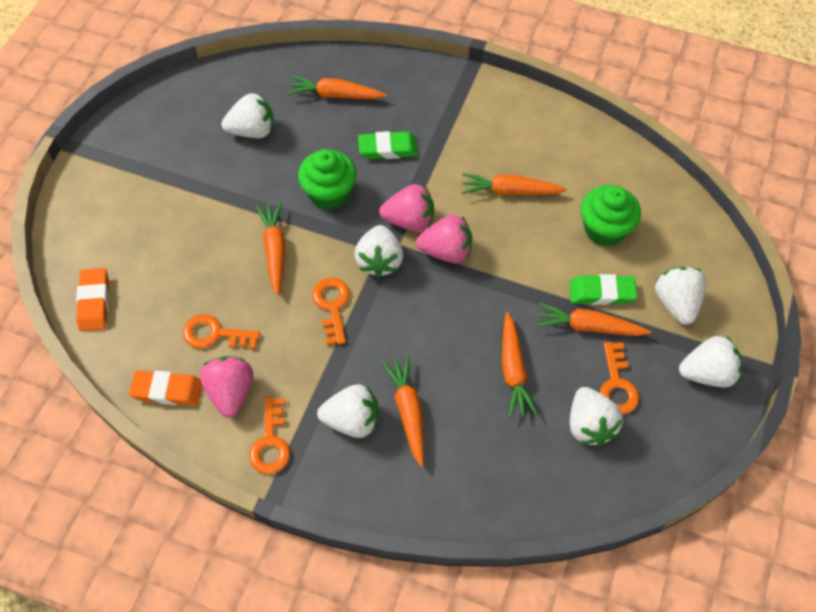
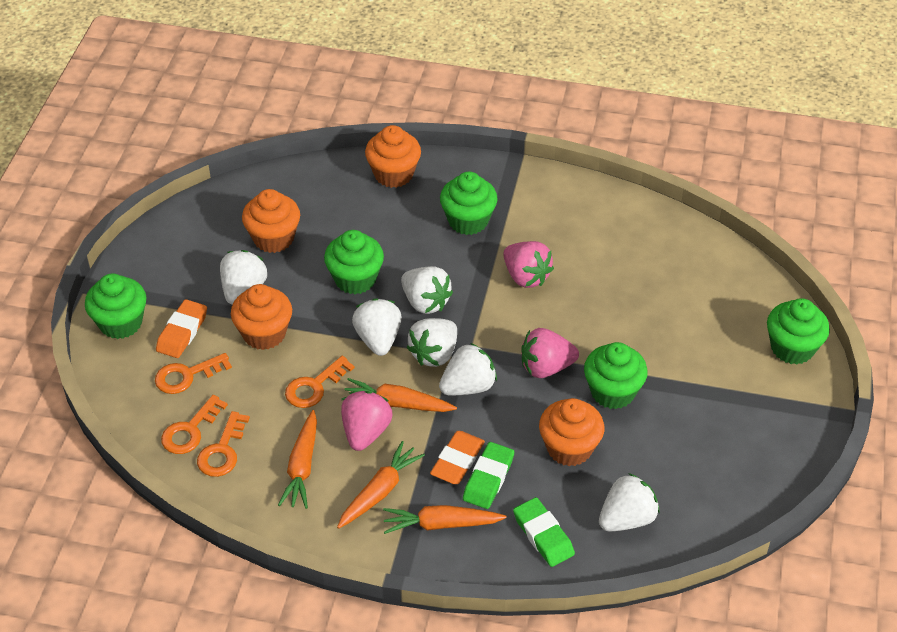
green cupcake: 2 -> 5
orange carrot: 6 -> 4
orange cupcake: 0 -> 4

